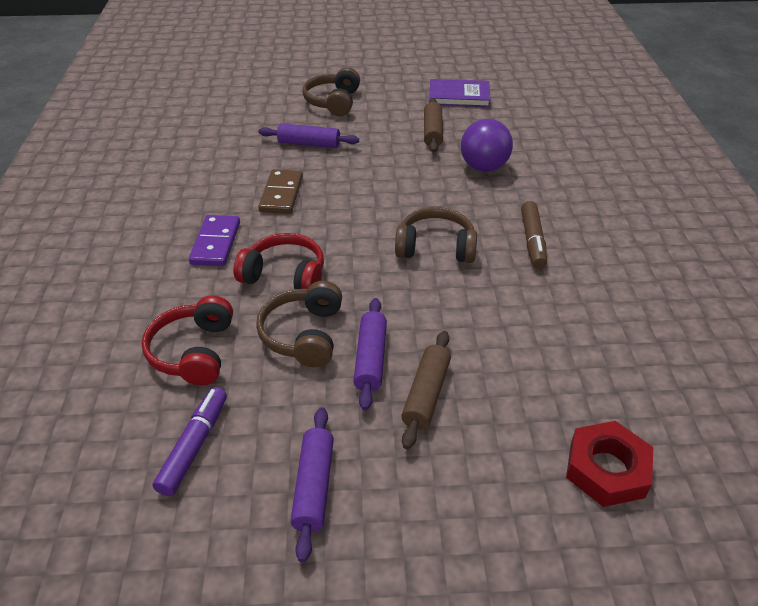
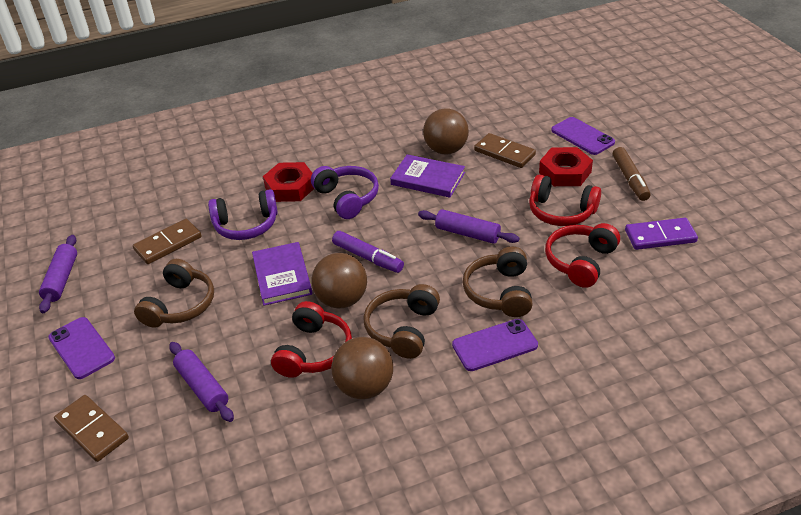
brown ball: 0 -> 3
brown domino: 1 -> 3
brown rolling pin: 2 -> 0
purple ball: 1 -> 0
purple book: 1 -> 2
purple headphones: 0 -> 2
purple phone: 0 -> 3
red headphones: 2 -> 3
red nut: 1 -> 2

